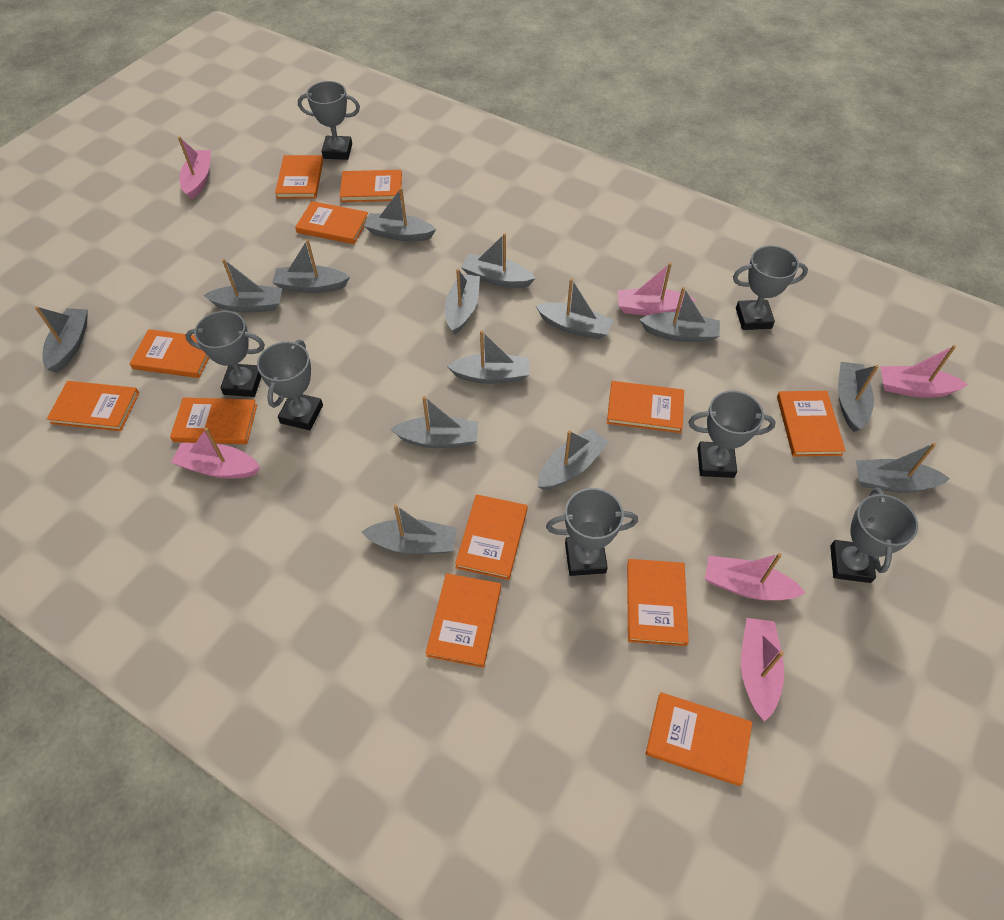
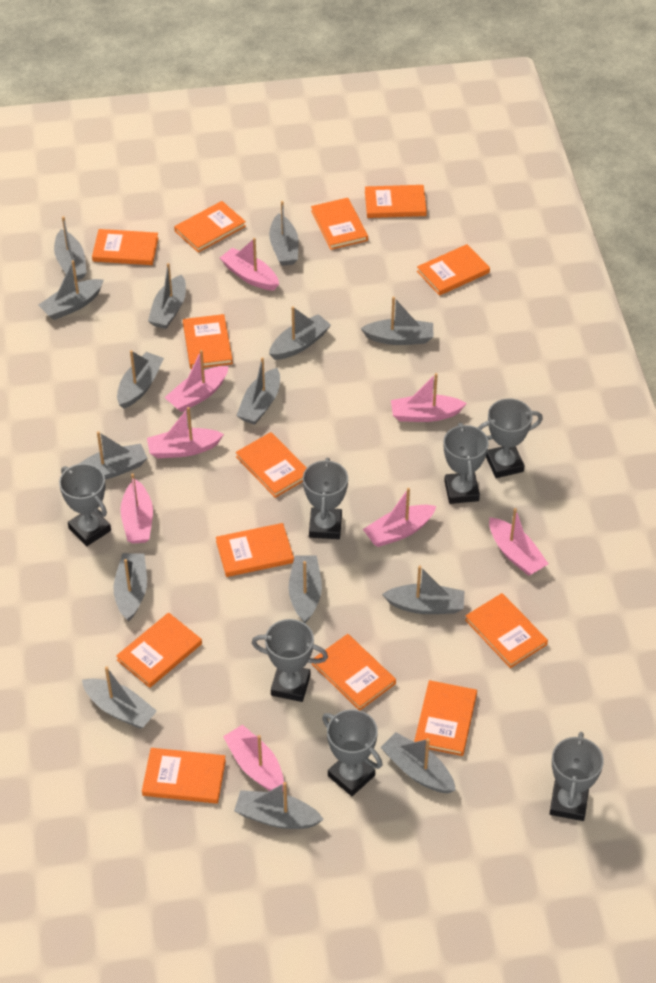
grey boat: 14 -> 15
orange book: 12 -> 13
pink boat: 6 -> 8

